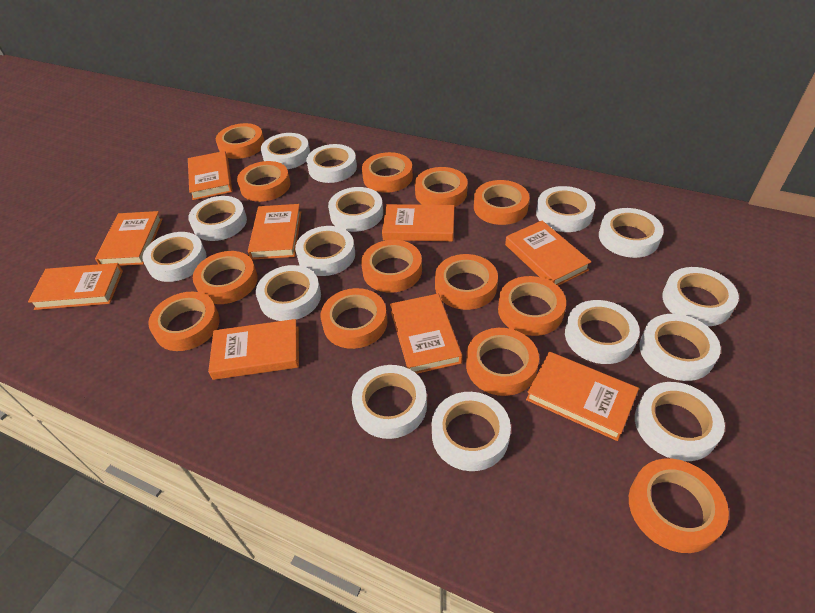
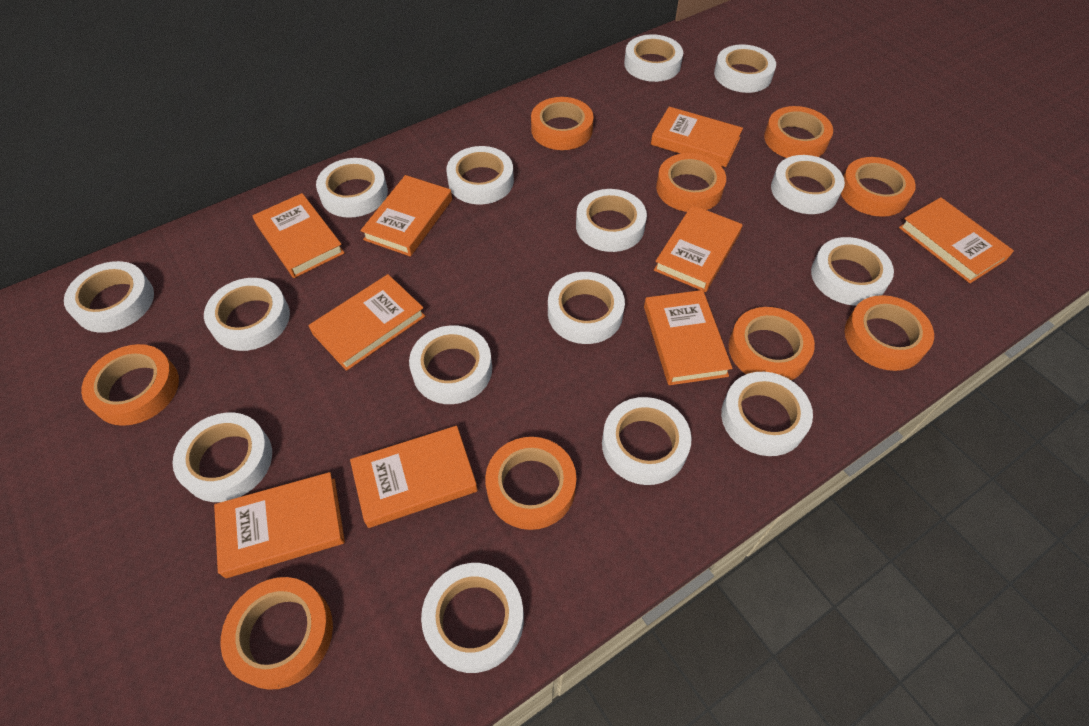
orange tape: 13 -> 9

